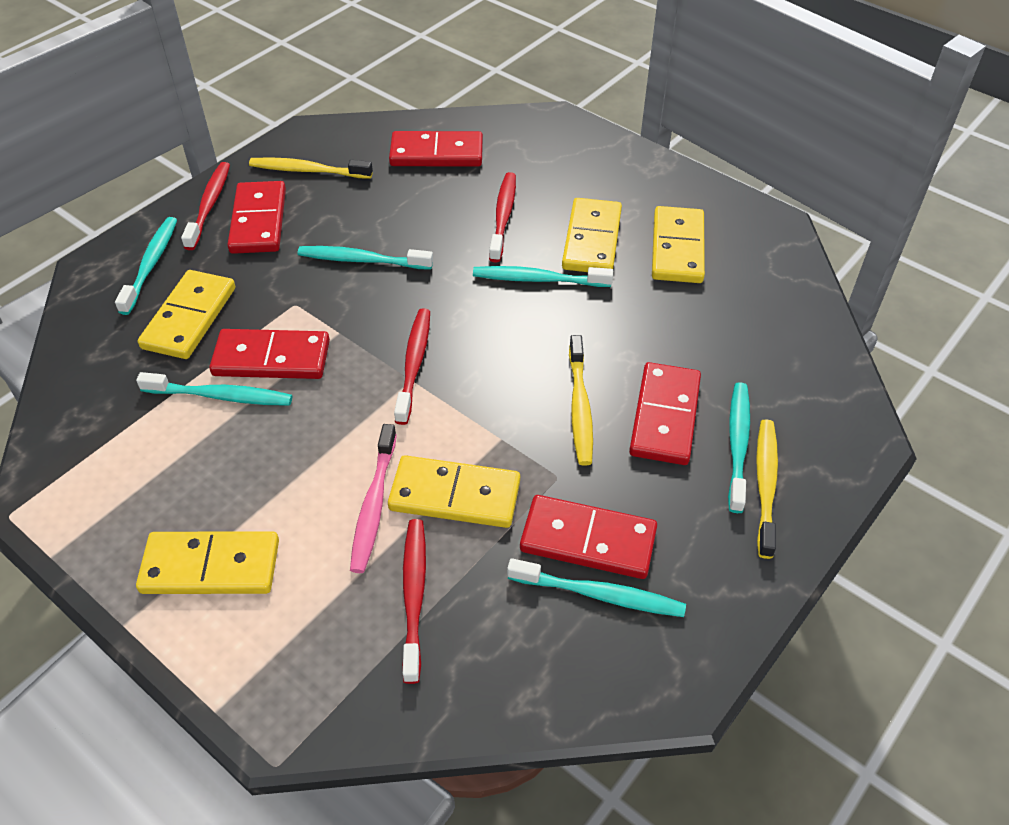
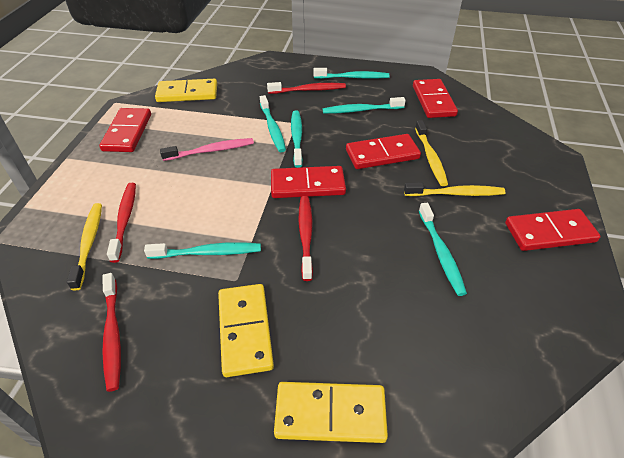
yellow domino: 5 -> 3

